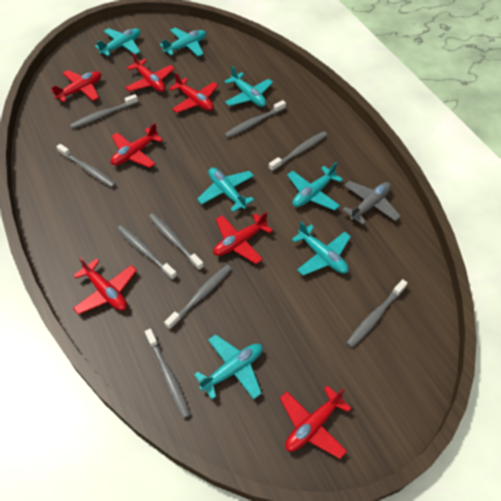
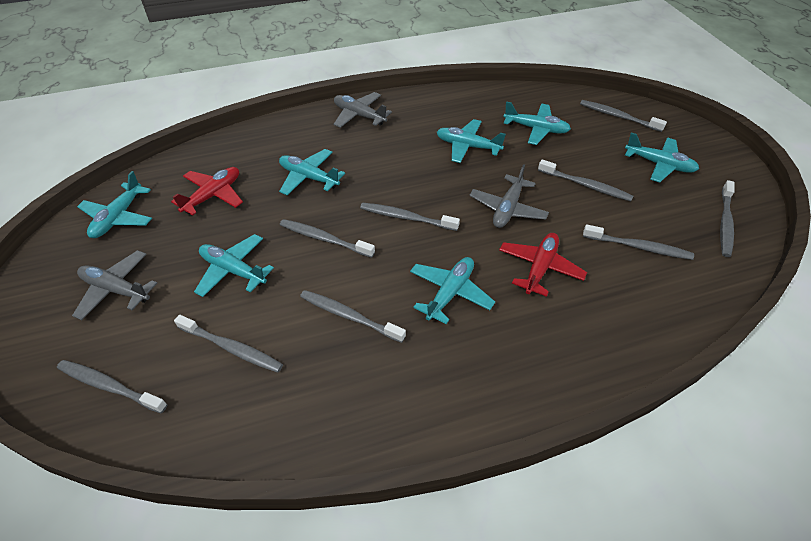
grey plane: 1 -> 3
red plane: 7 -> 2

